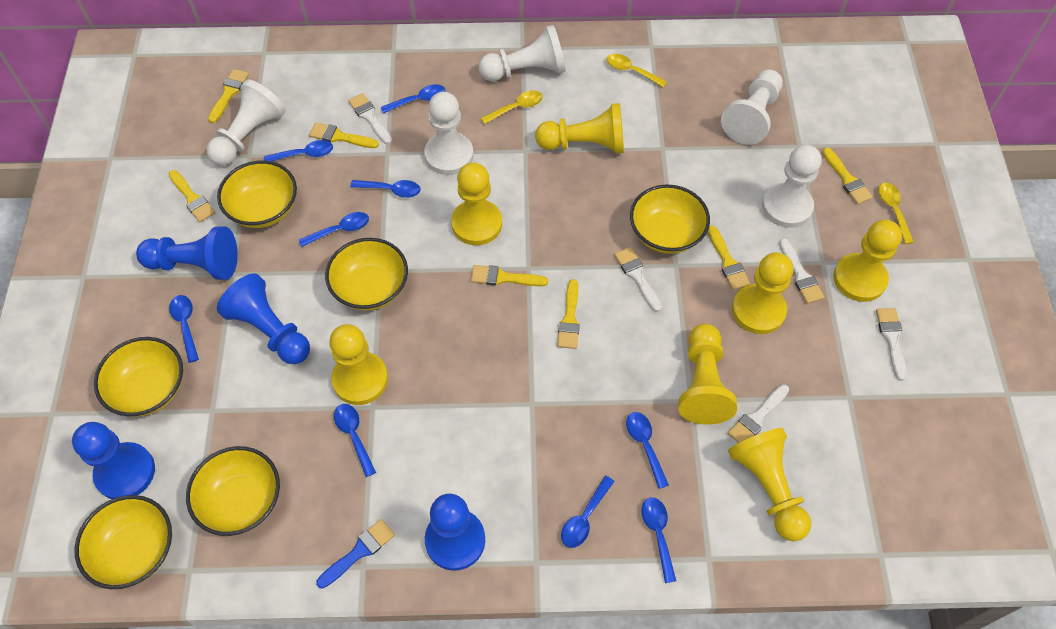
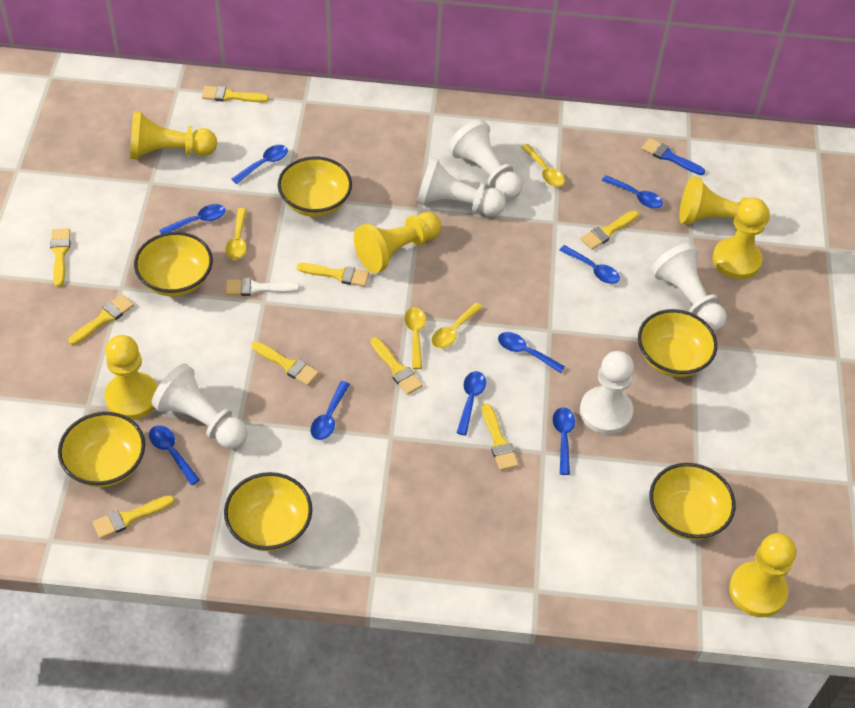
blue pawn: 4 -> 0
white brush: 5 -> 1
yellow brush: 7 -> 9
yellow pawn: 7 -> 6
yellow spoon: 3 -> 4

